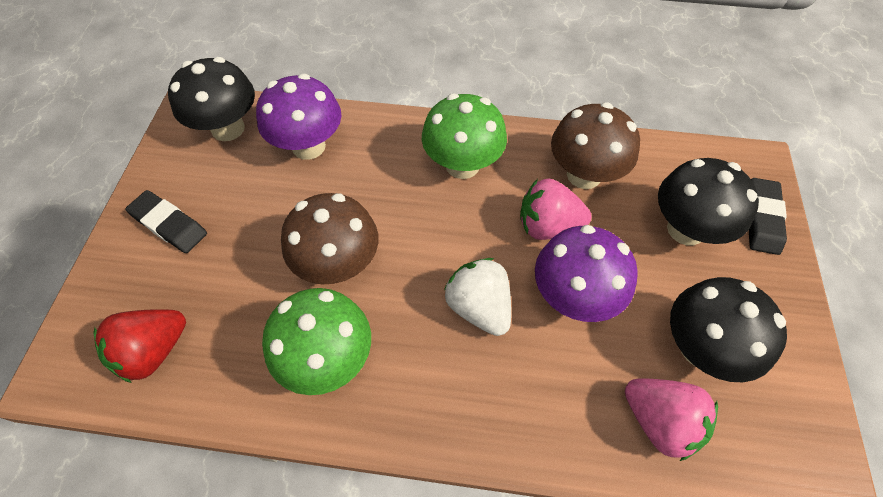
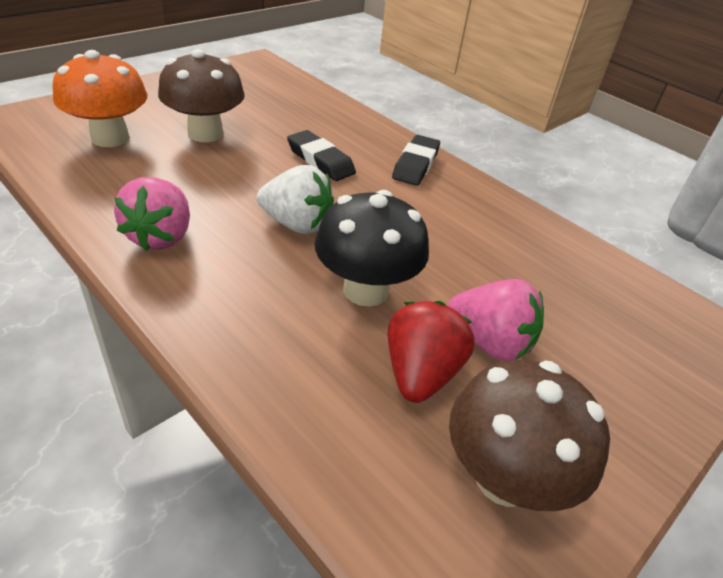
black mushroom: 3 -> 1
green mushroom: 2 -> 0
orange mushroom: 0 -> 1
purple mushroom: 2 -> 0

